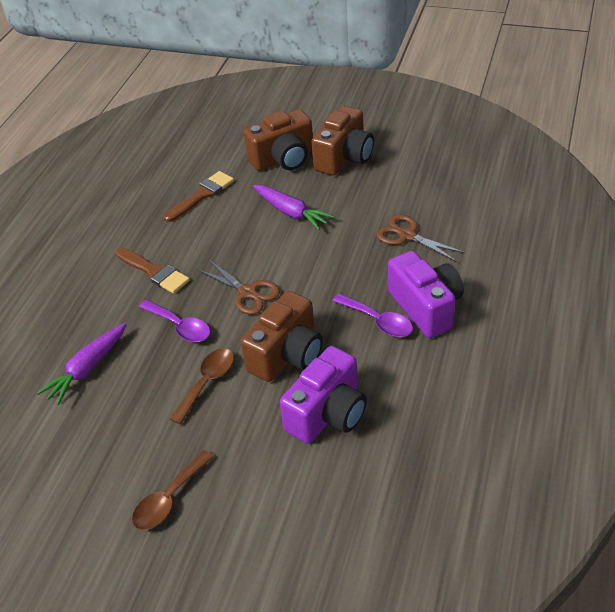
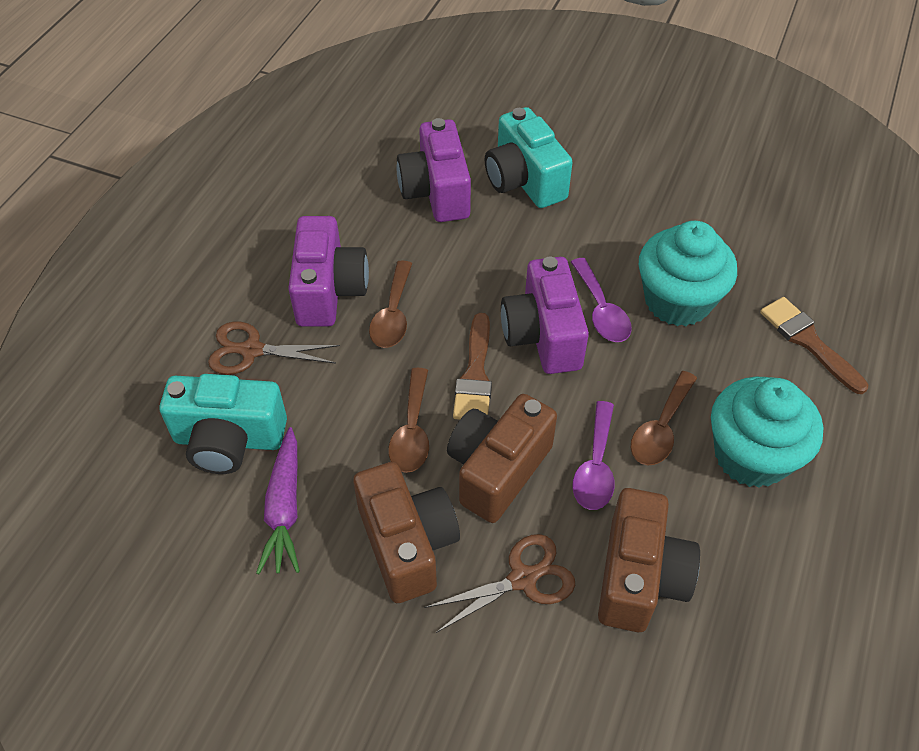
brown spoon: 2 -> 3
purple camera: 2 -> 3
purple carrot: 2 -> 1
turquoise camera: 0 -> 2
turquoise cupcake: 0 -> 2

